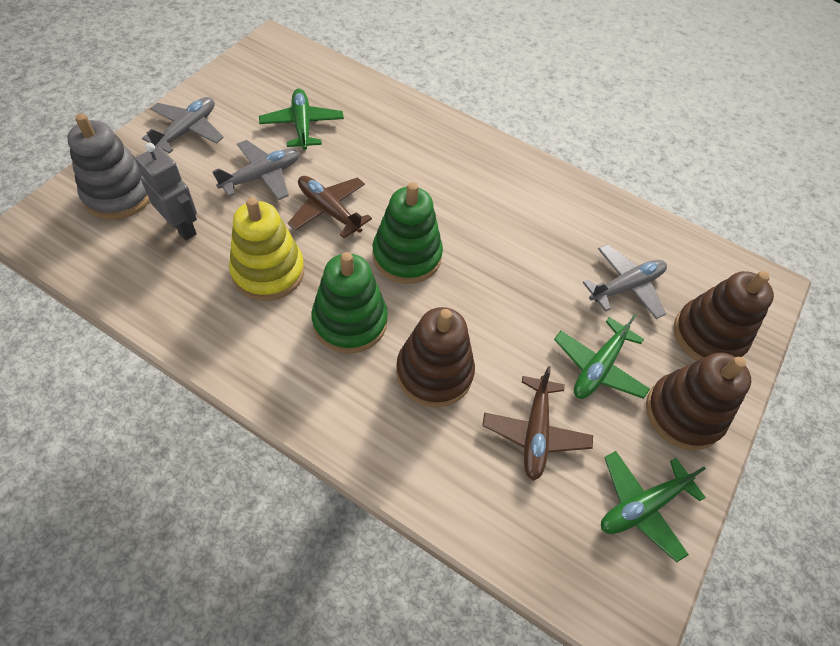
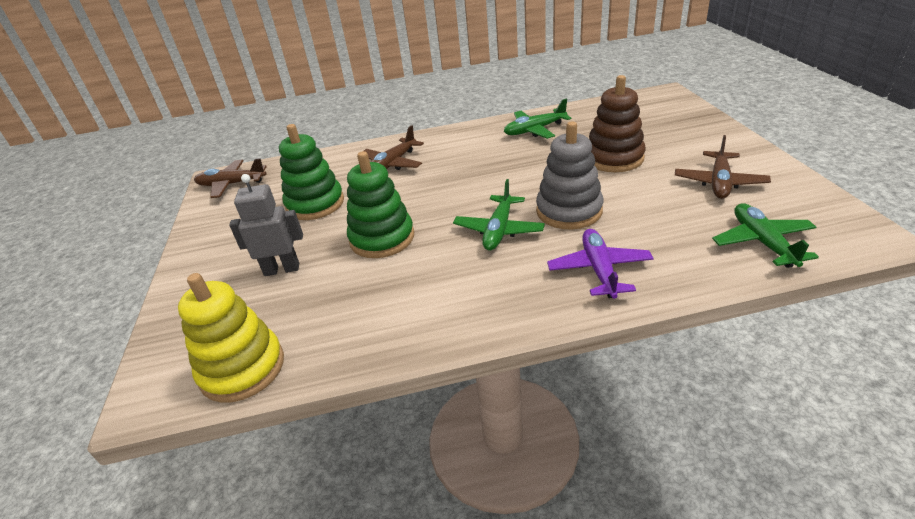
brown plane: 2 -> 3
brown stacking toy: 3 -> 1
grey plane: 3 -> 0
purple plane: 0 -> 1

